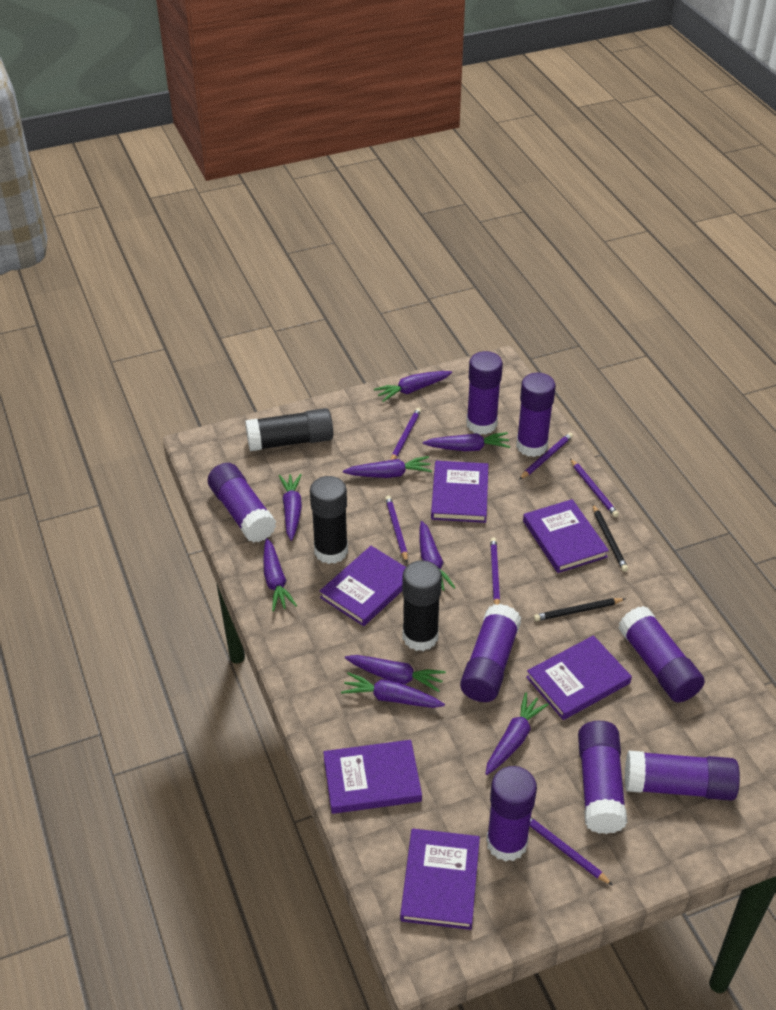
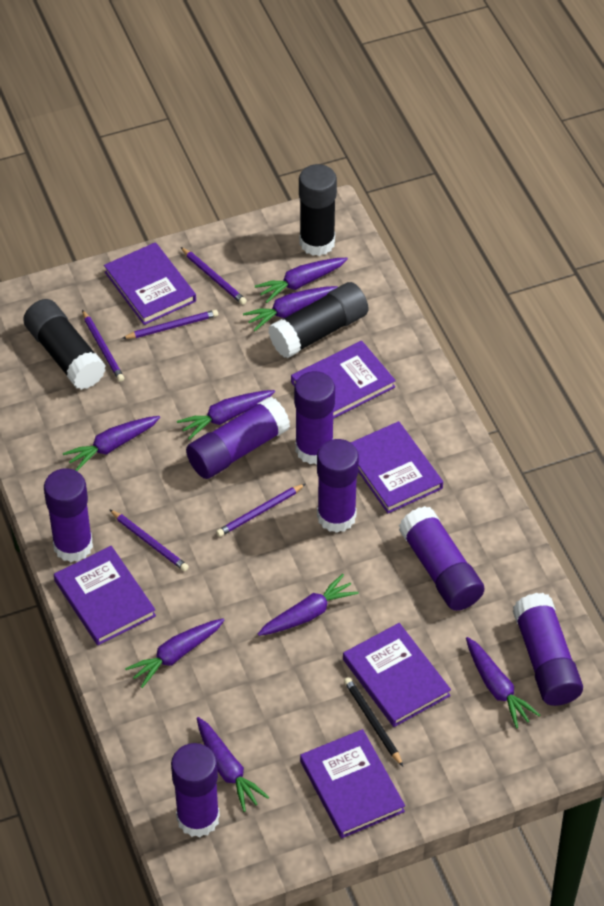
black pencil: 2 -> 1
purple carrot: 9 -> 8
purple glue stick: 8 -> 7
purple pencil: 6 -> 5

